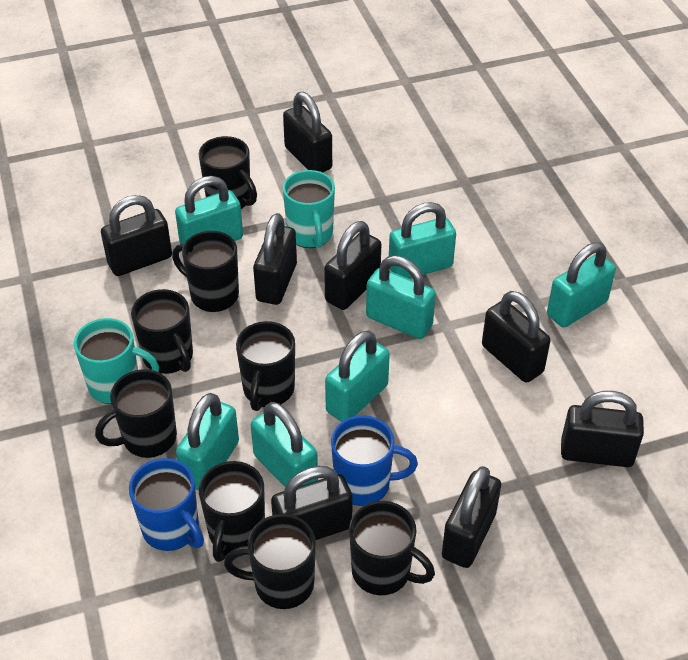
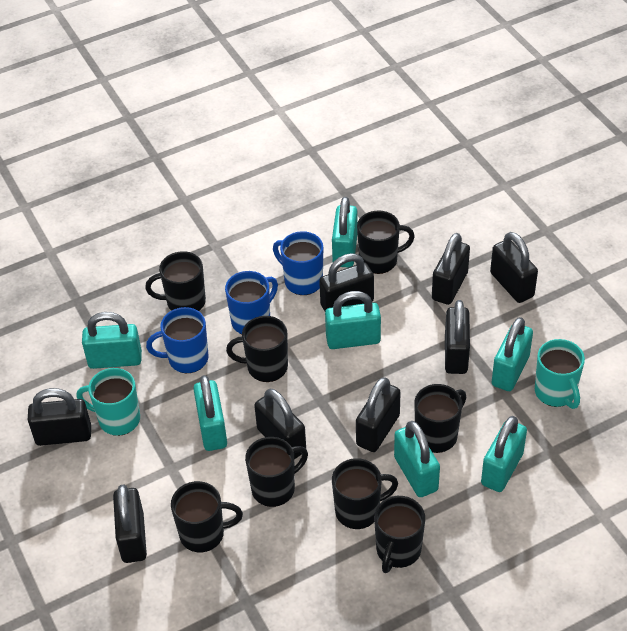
blue mug: 2 -> 3

